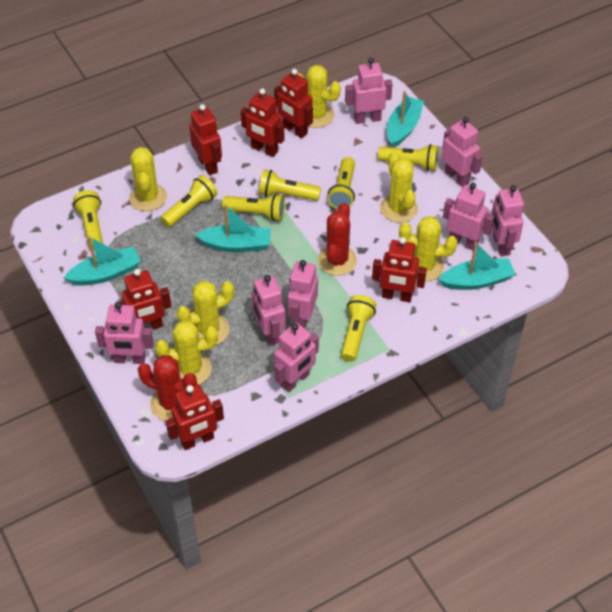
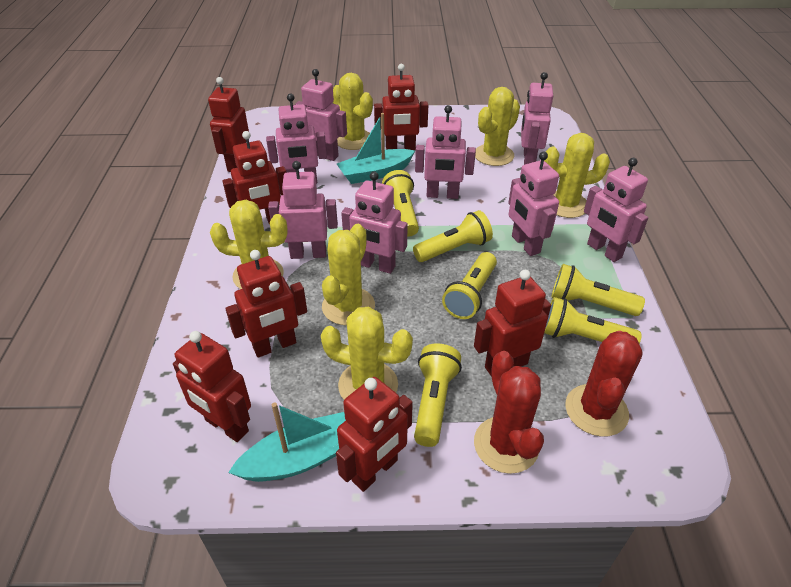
red robot: 6 -> 7
turquoise boat: 4 -> 2
yellow flashlight: 7 -> 6

